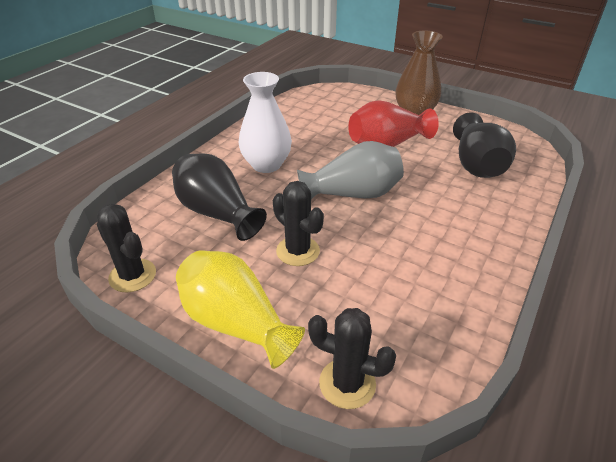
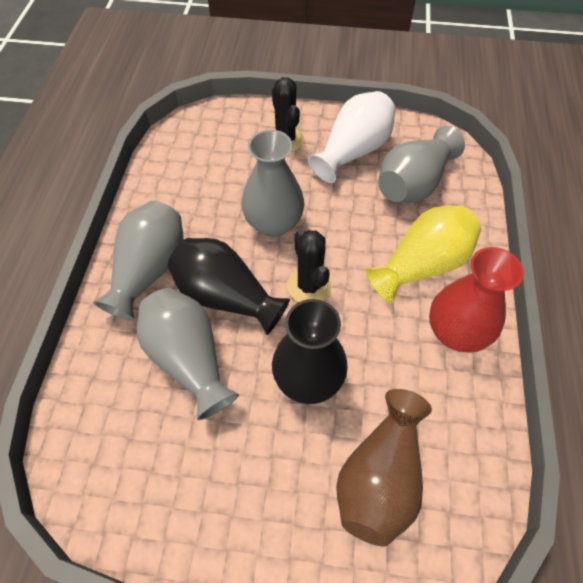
black cactus: 3 -> 2
grey vase: 1 -> 4

